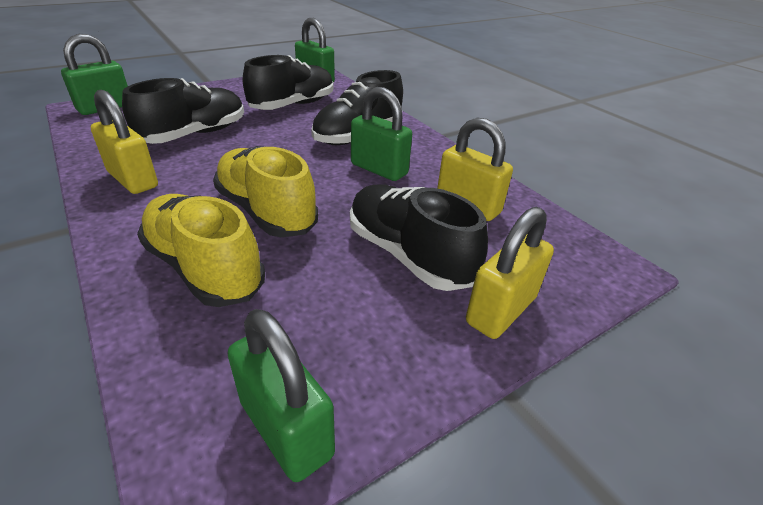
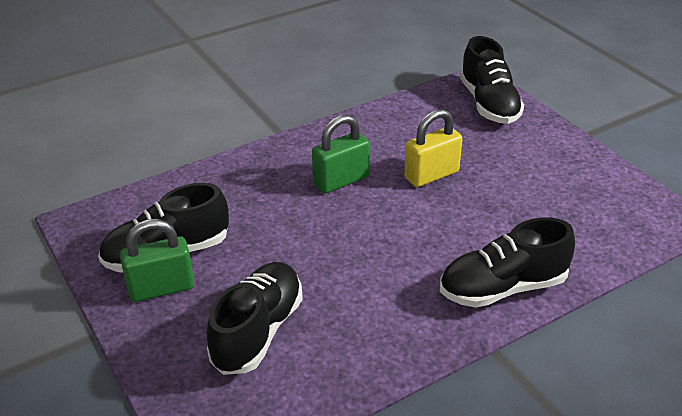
green padlock: 4 -> 2
yellow padlock: 3 -> 1
yellow shoe: 2 -> 0

